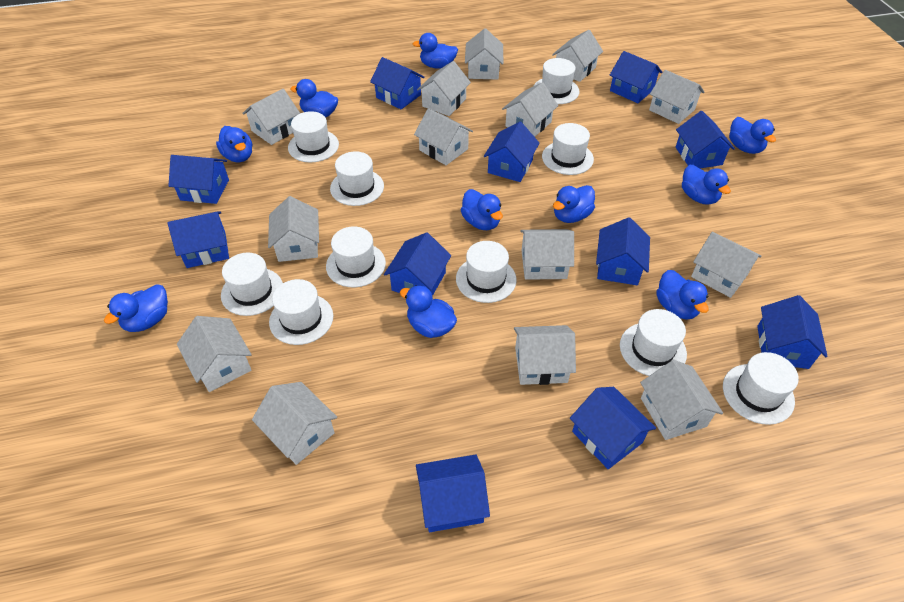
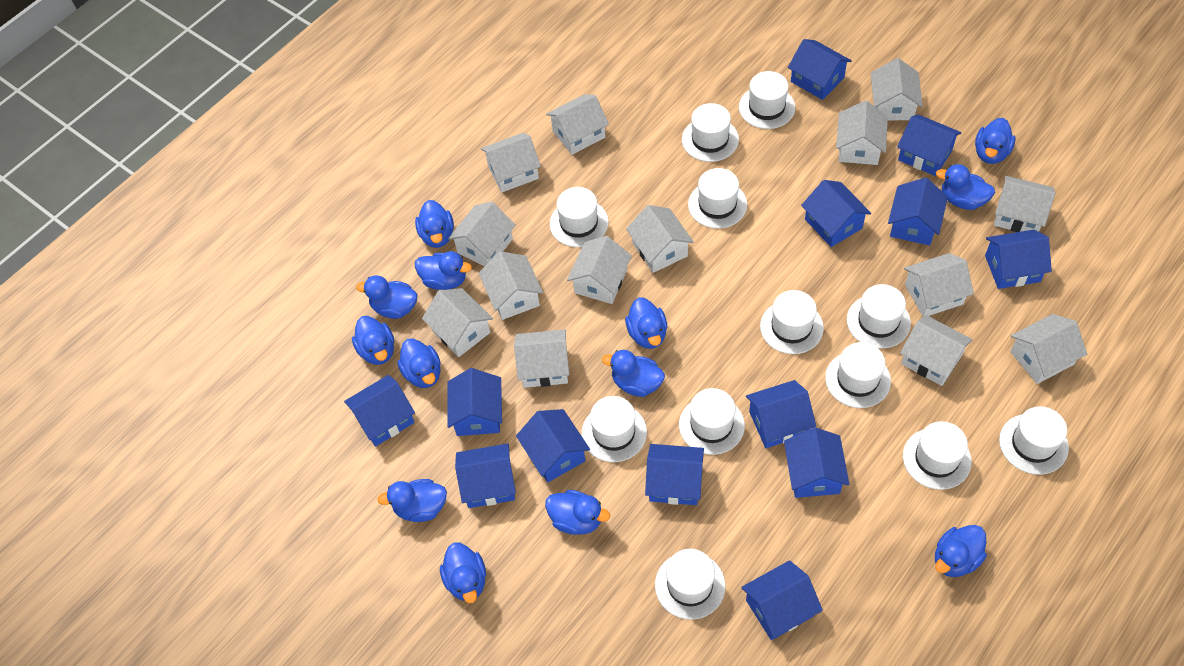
blue duck: 10 -> 13
blue house: 11 -> 13
white hat: 10 -> 12

